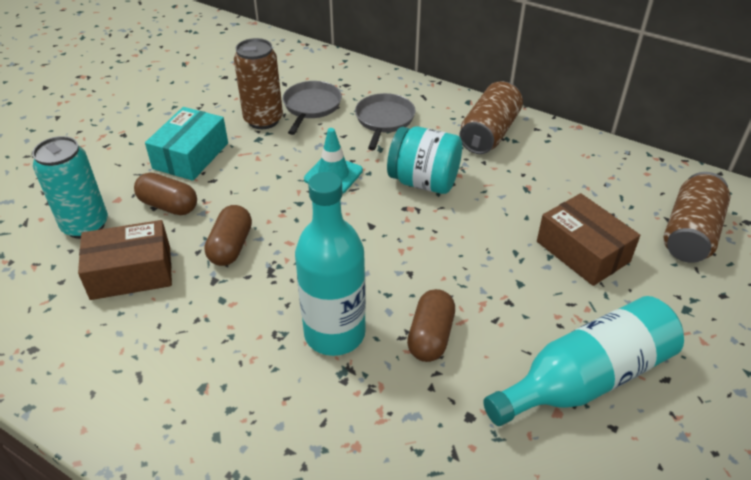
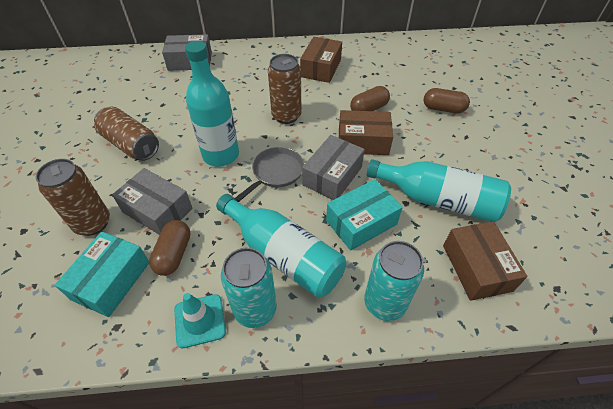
brown box: 2 -> 3
grey box: 0 -> 3
grey pan: 2 -> 1
turquoise bottle: 2 -> 3
turquoise box: 1 -> 2
turquoise can: 1 -> 2
turquoise jar: 1 -> 0

